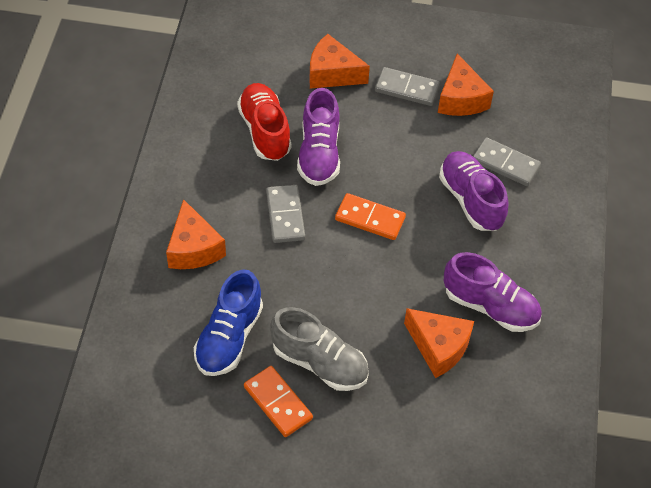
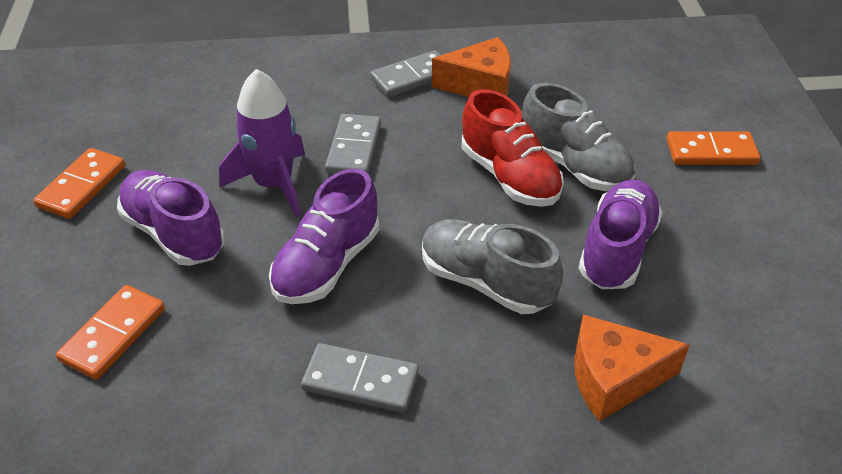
blue shoe: 1 -> 0
grey shoe: 1 -> 2
orange cheese: 4 -> 2
orange domino: 2 -> 3
purple rocket: 0 -> 1

